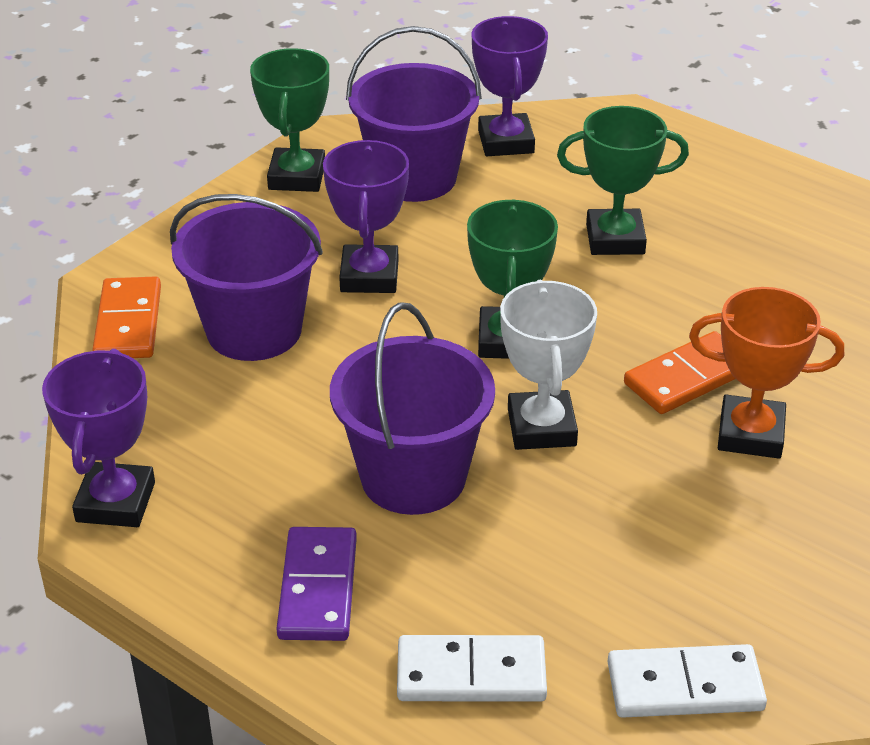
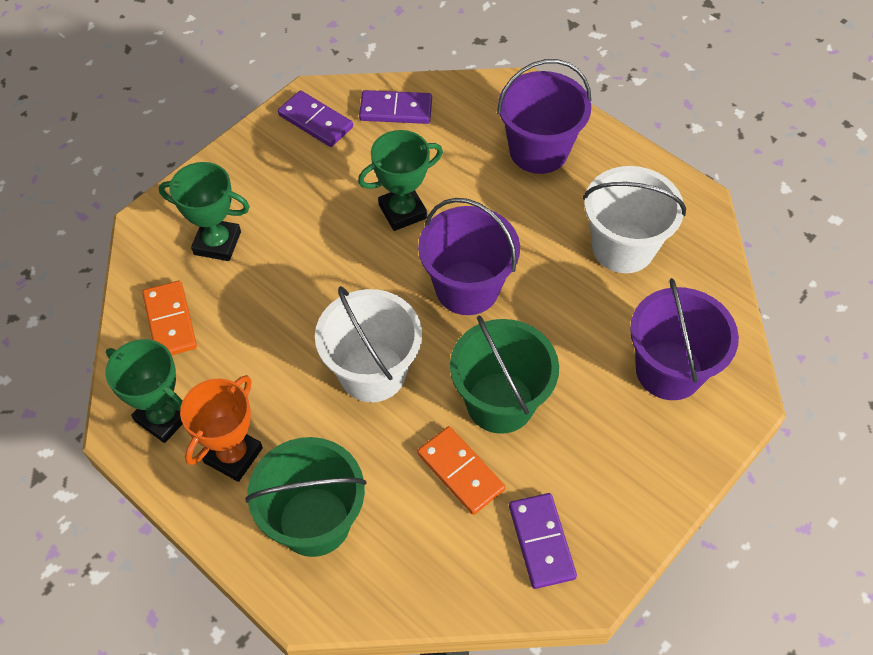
green bucket: 0 -> 2
purple domino: 1 -> 3
purple trophy: 3 -> 0
white bucket: 0 -> 2
white domino: 2 -> 0
white trophy: 1 -> 0

